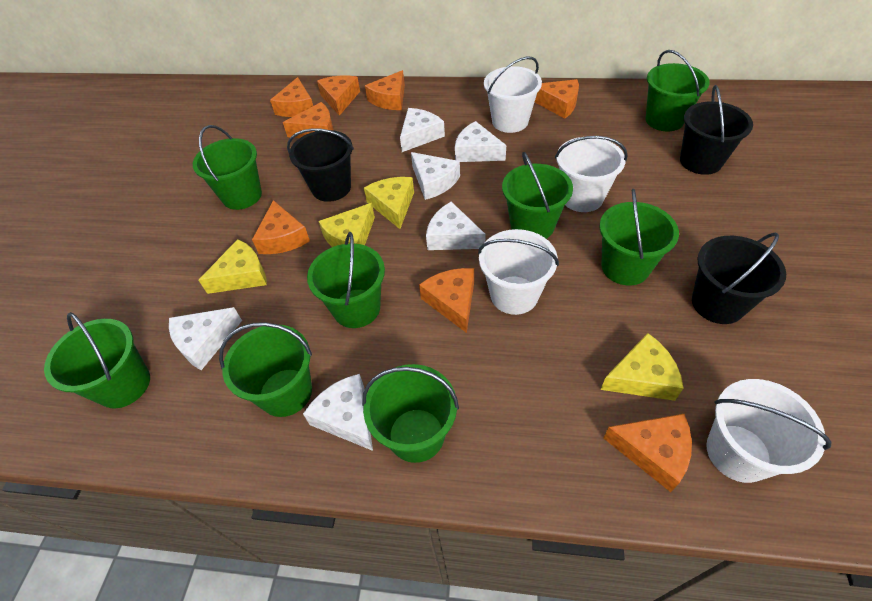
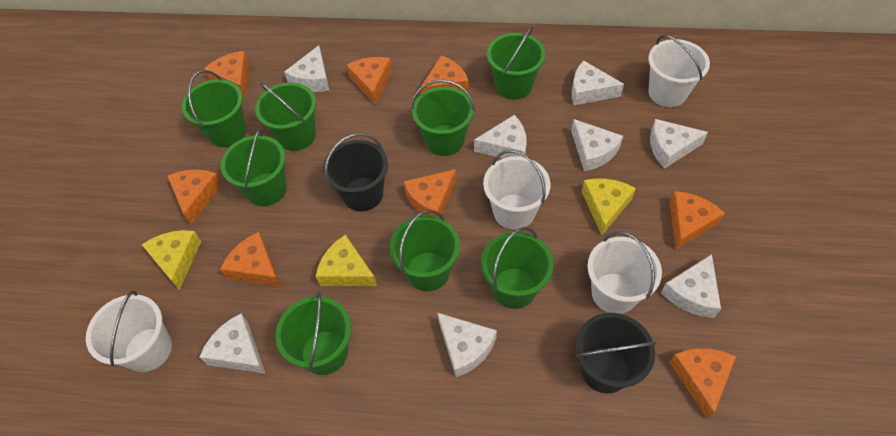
black bucket: 3 -> 2
white cheese: 6 -> 8
yellow cheese: 4 -> 3

